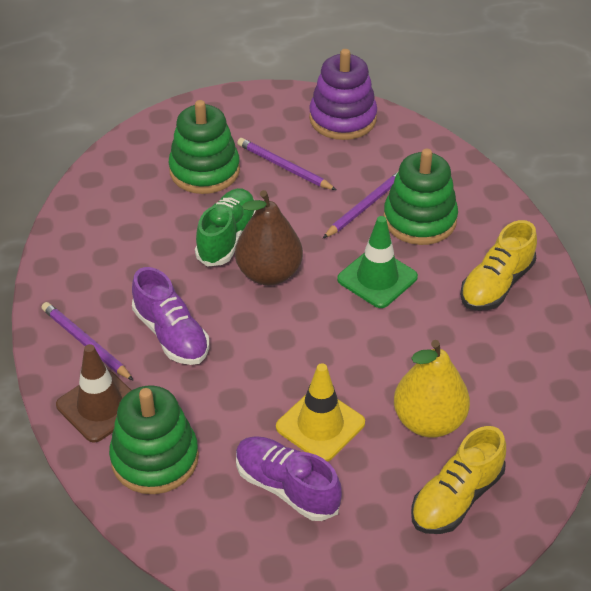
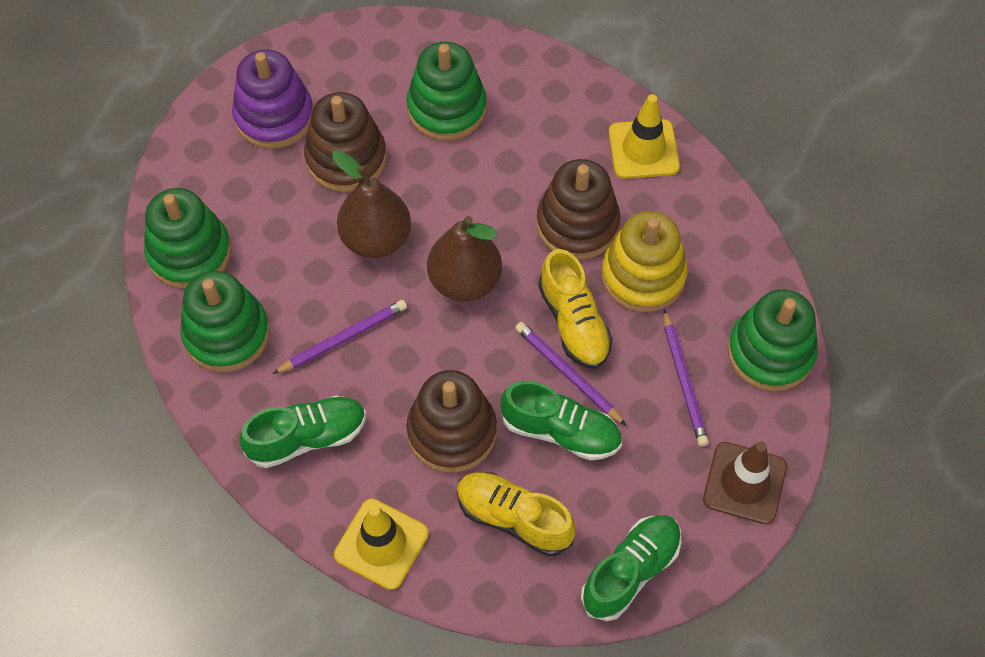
brown pear: 1 -> 2
brown stacking toy: 0 -> 3
green shoe: 1 -> 3
green stacking toy: 3 -> 4
green traffic cone: 1 -> 0
purple shoe: 2 -> 0
yellow pear: 1 -> 0
yellow stacking toy: 0 -> 1
yellow traffic cone: 1 -> 2

